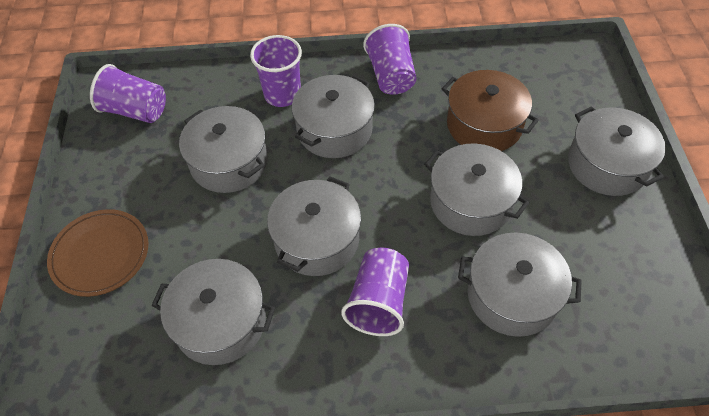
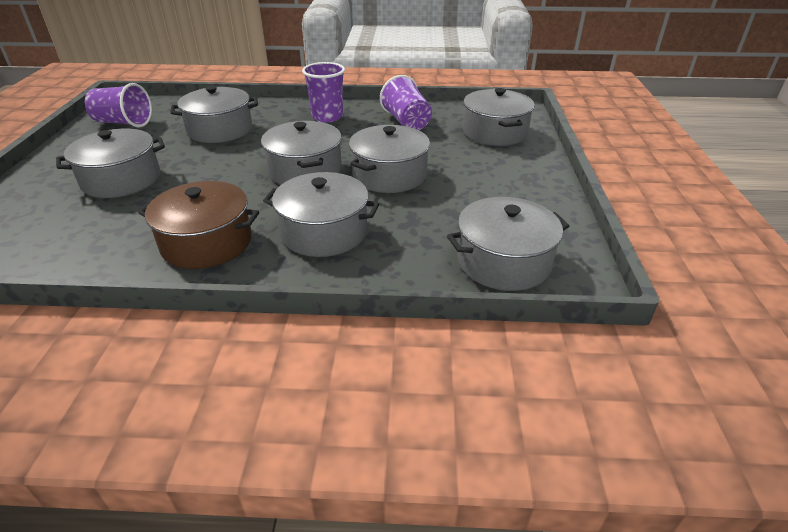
brown plate: 1 -> 0
purple cup: 4 -> 3

